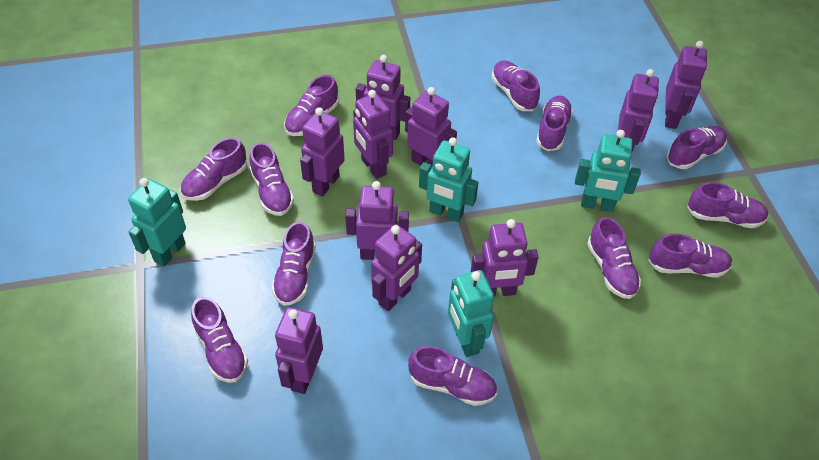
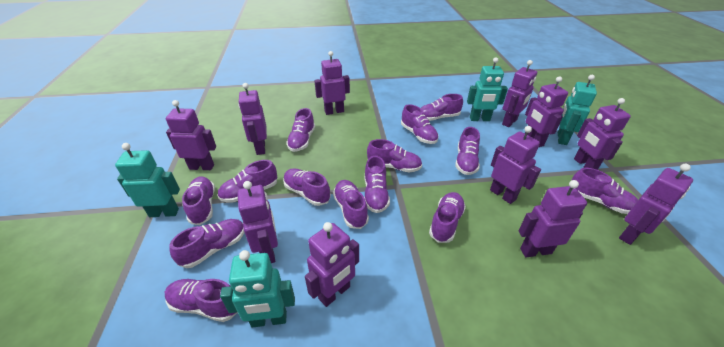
purple robot: 10 -> 11
purple shoe: 12 -> 14

